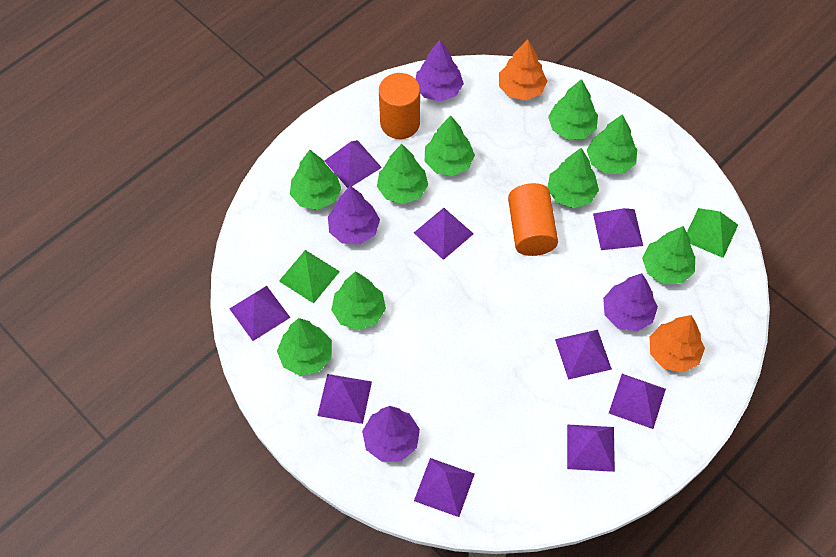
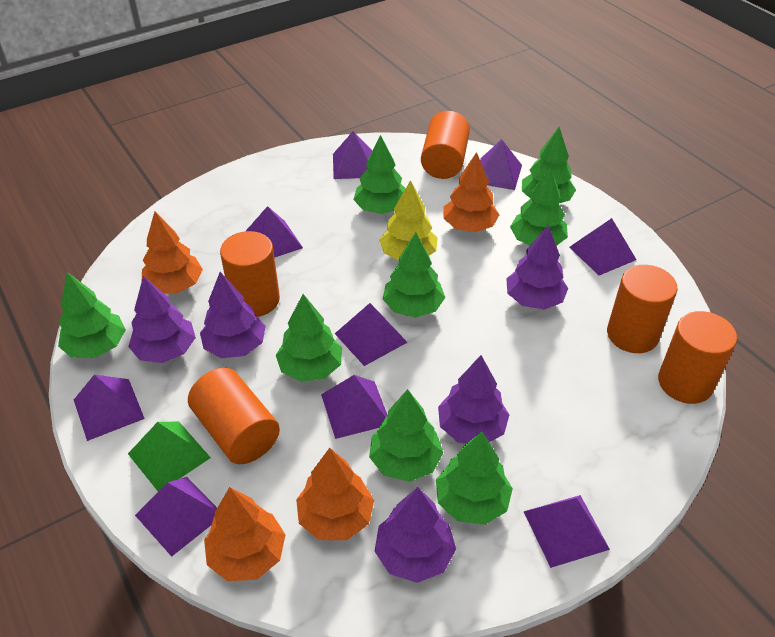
green pyramid: 2 -> 1
green tree: 9 -> 8
orange cylinder: 2 -> 5
orange tree: 2 -> 4
purple tree: 4 -> 5
yellow tree: 0 -> 1

